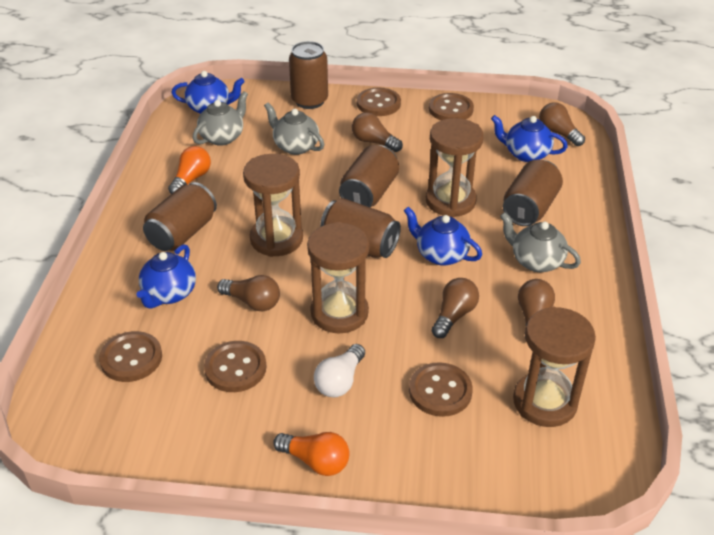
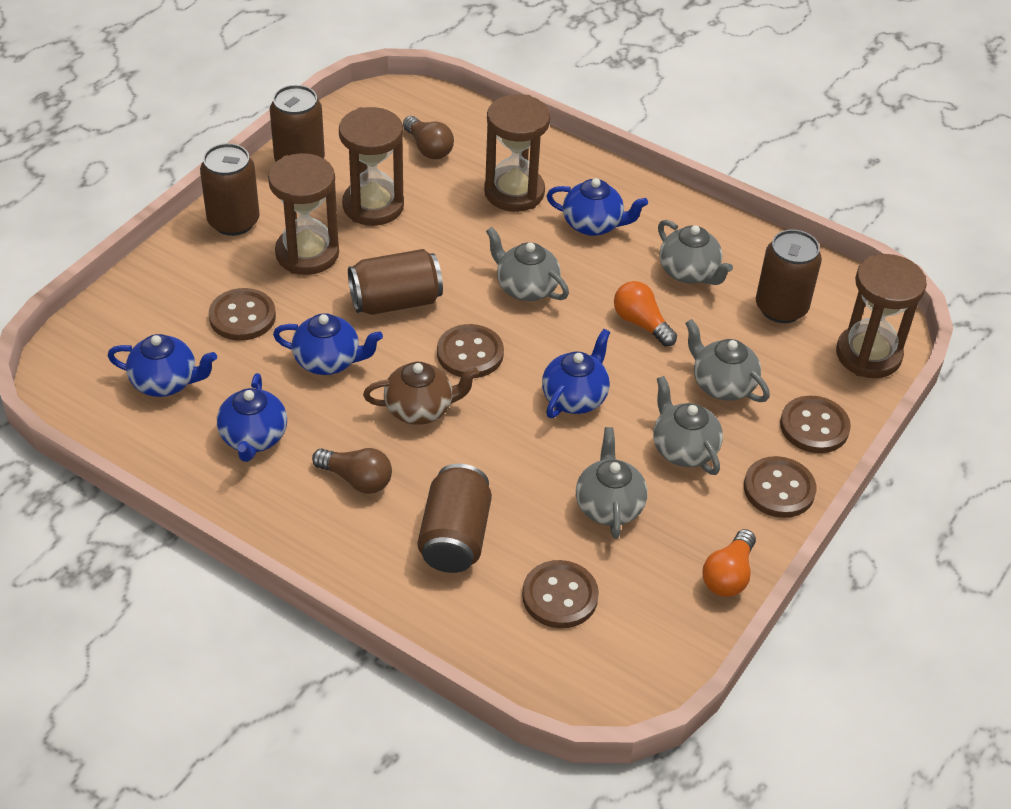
blue teapot: 4 -> 5
brown light bulb: 5 -> 2
brown teapot: 0 -> 1
grey teapot: 3 -> 5
white light bulb: 1 -> 0

